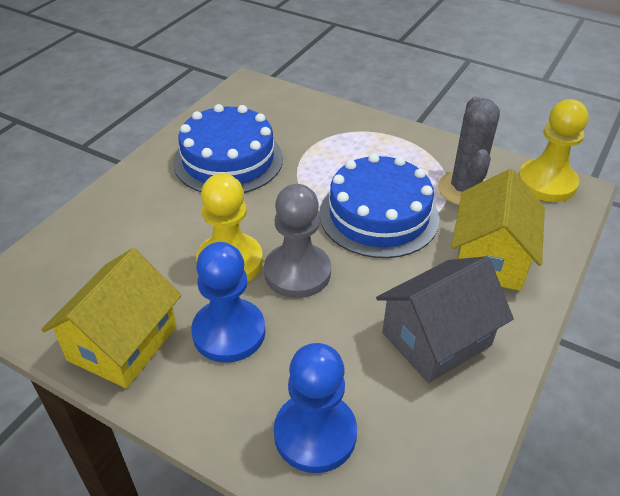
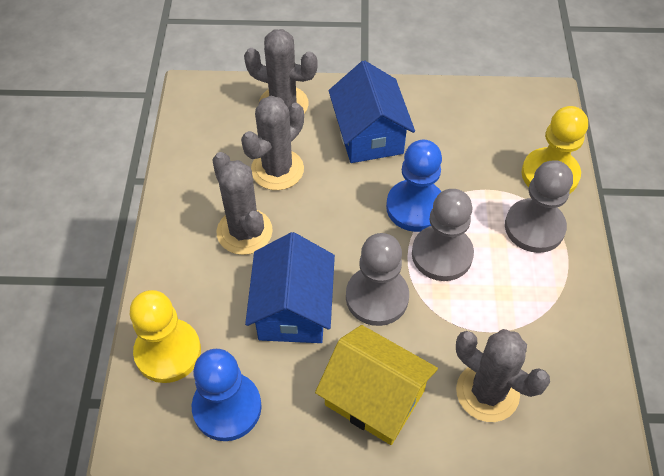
blue cake: 2 -> 0
blue house: 0 -> 2
grey cactus: 1 -> 4
grey house: 1 -> 0
grey pawn: 1 -> 3
yellow house: 2 -> 1

